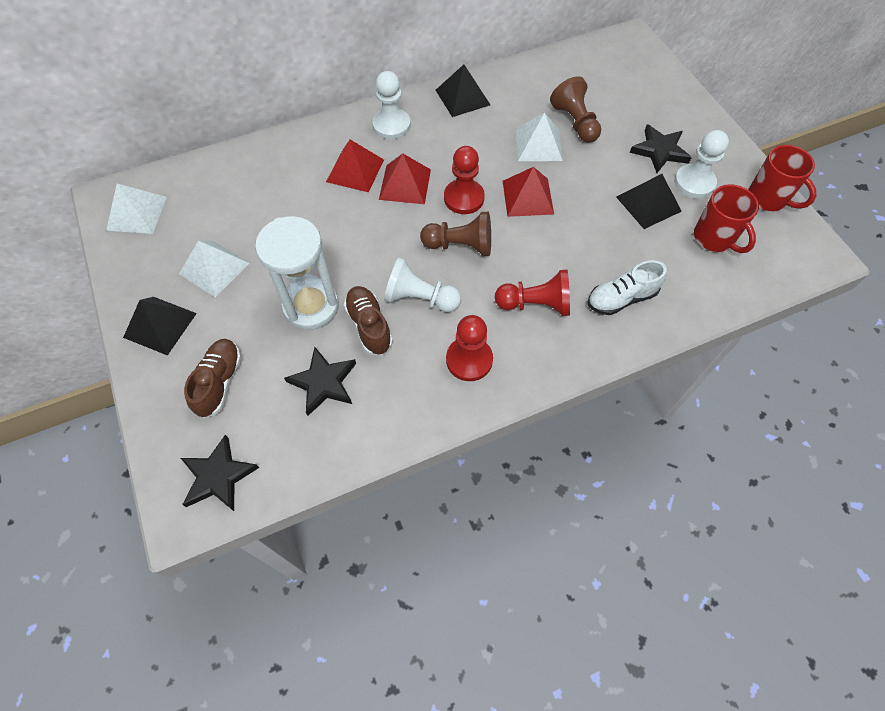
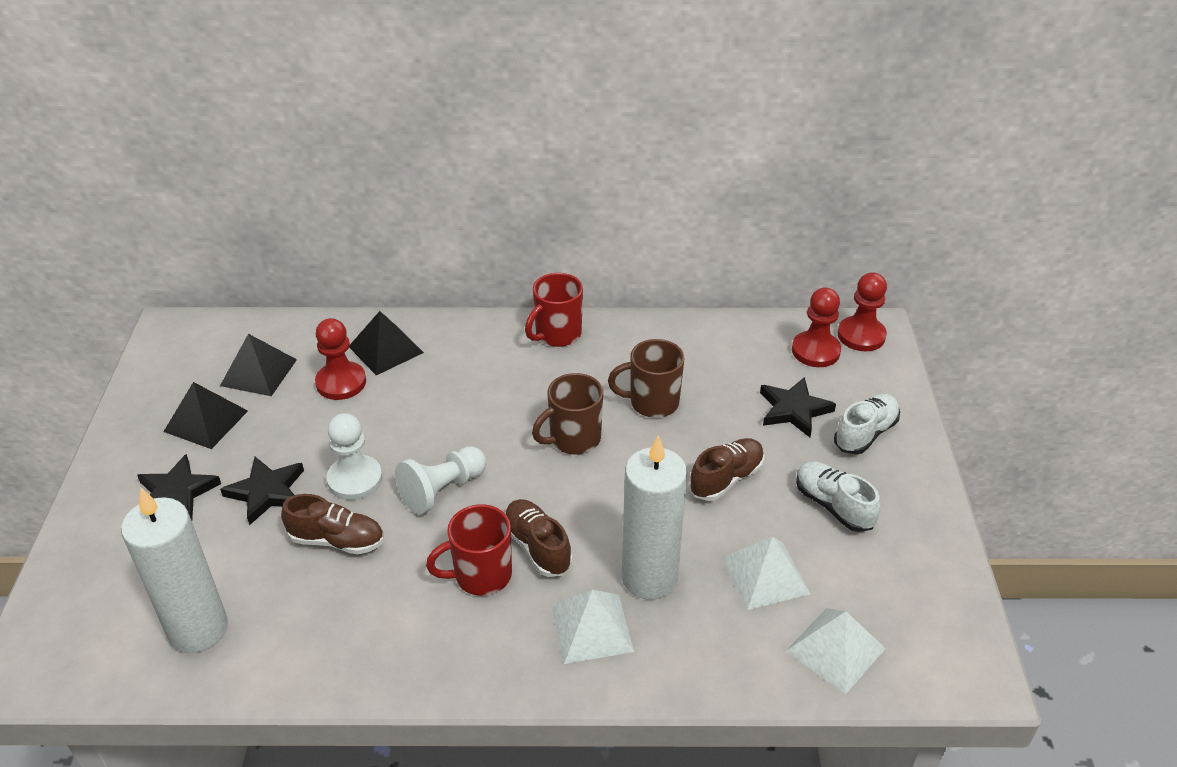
brown mug: 0 -> 2
brown pawn: 2 -> 0
brown shoe: 2 -> 3
red pyramid: 3 -> 0
white candle: 0 -> 2
white hourglass: 1 -> 0
white pawn: 3 -> 2
white shoe: 1 -> 2

